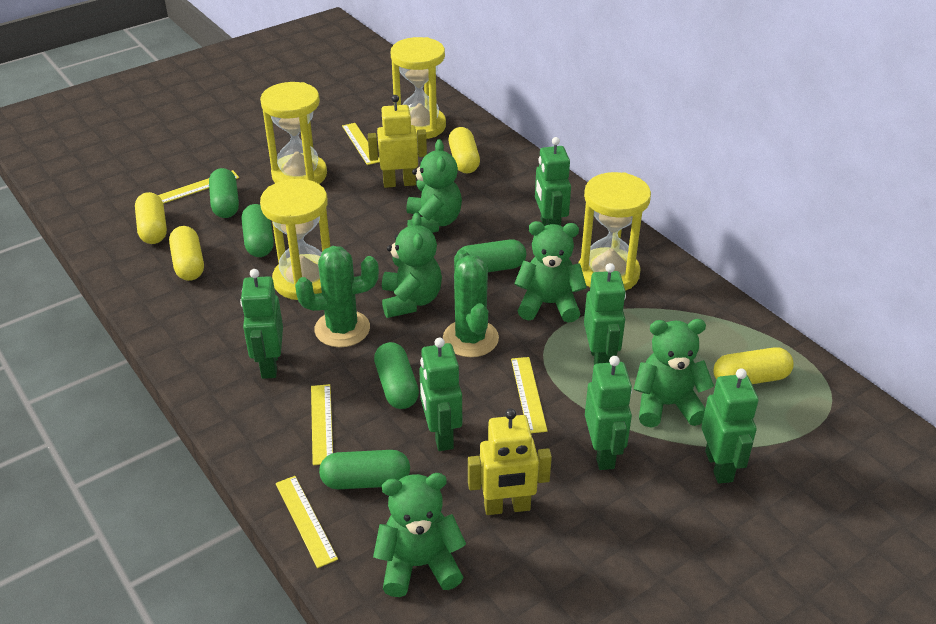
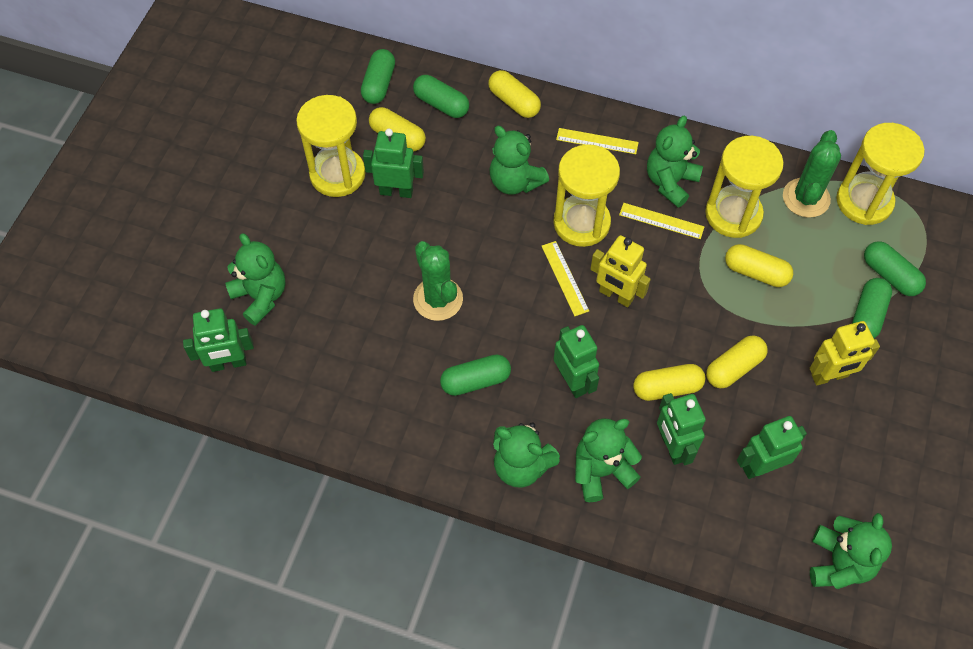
green robot: 6 -> 5
green teddy bear: 5 -> 6
yellow capsule: 4 -> 5
yellow ruler: 5 -> 3

